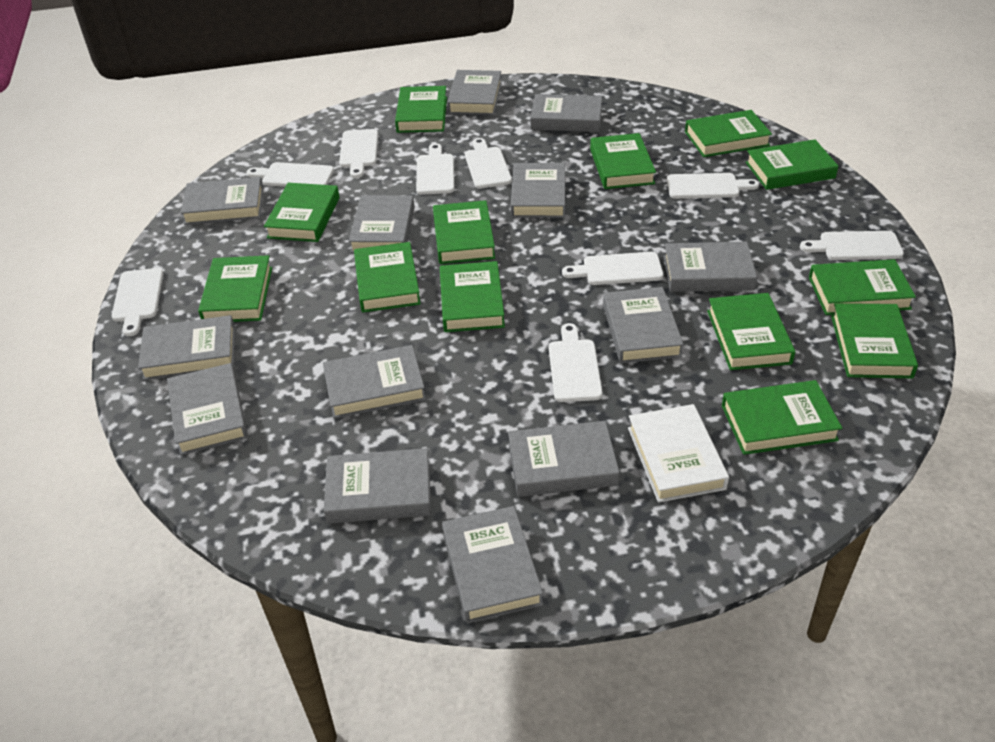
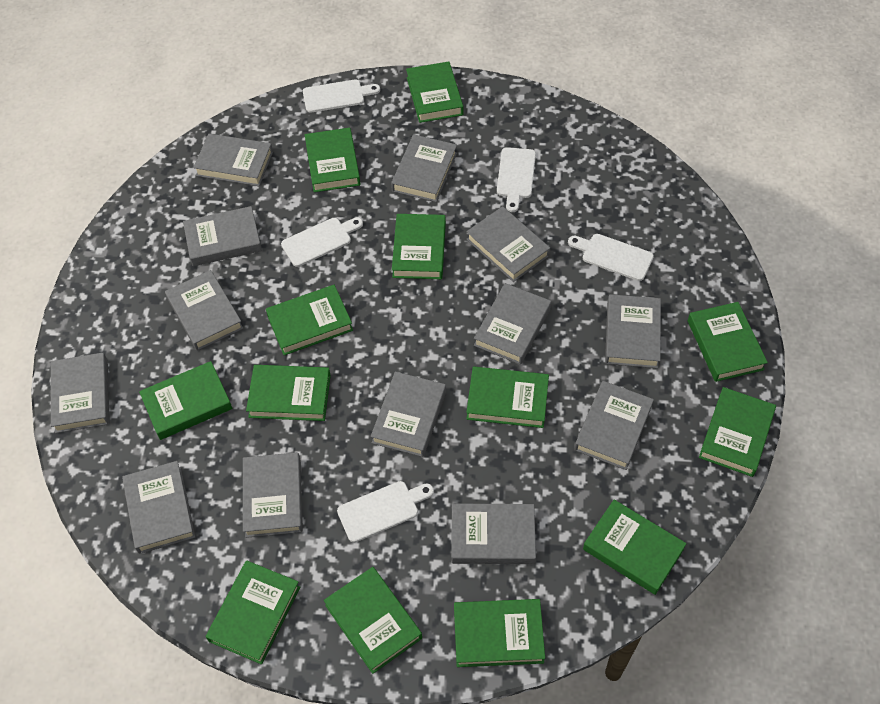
white book: 1 -> 0
white cutting board: 9 -> 5

